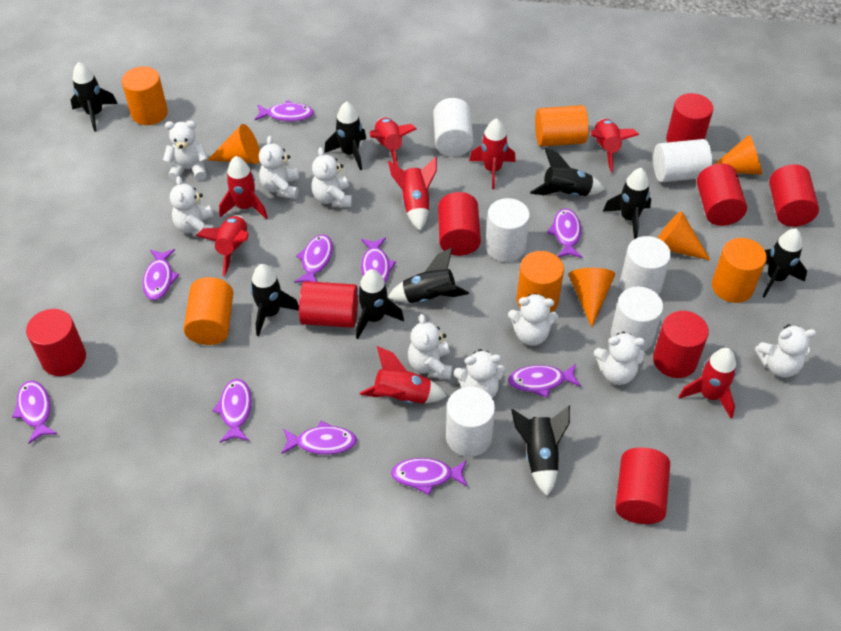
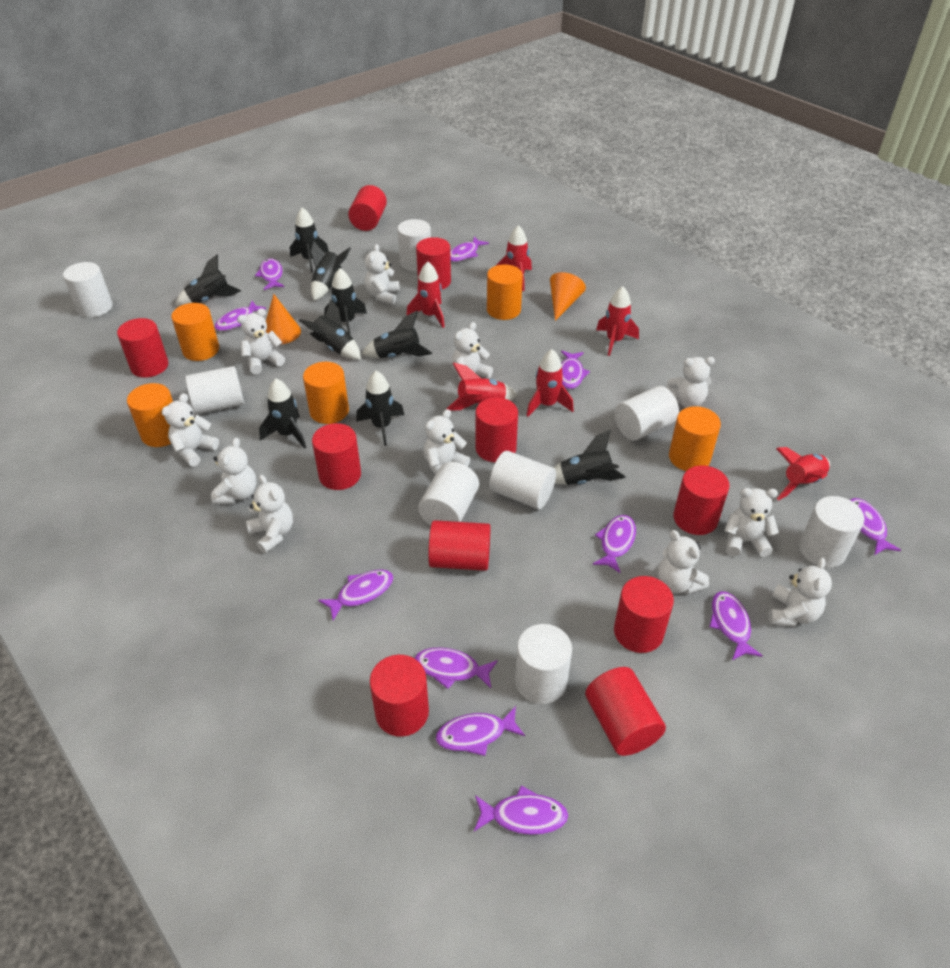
orange cone: 4 -> 2
purple fish: 10 -> 11
red cylinder: 8 -> 10
red rocket: 8 -> 6
white cylinder: 6 -> 8
white teddy bear: 9 -> 11

